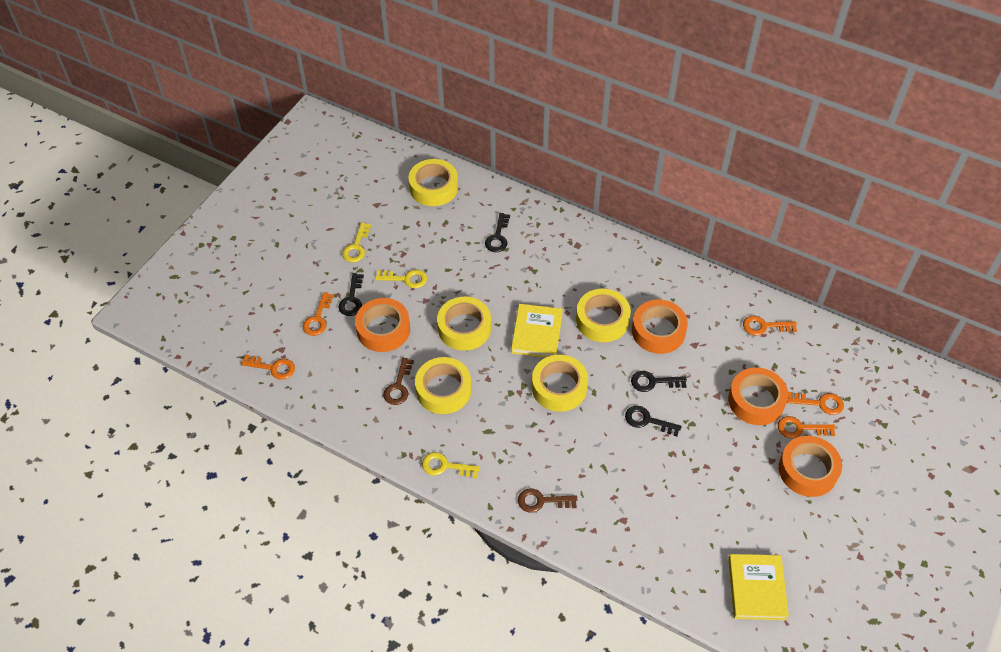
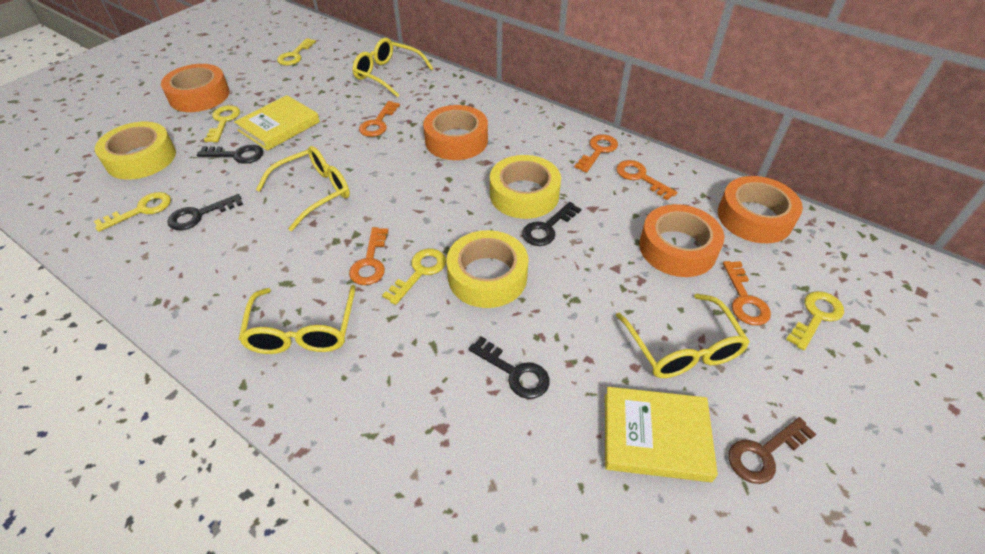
brown key: 2 -> 1
yellow glasses: 0 -> 4
yellow key: 3 -> 5
yellow tape: 5 -> 3

